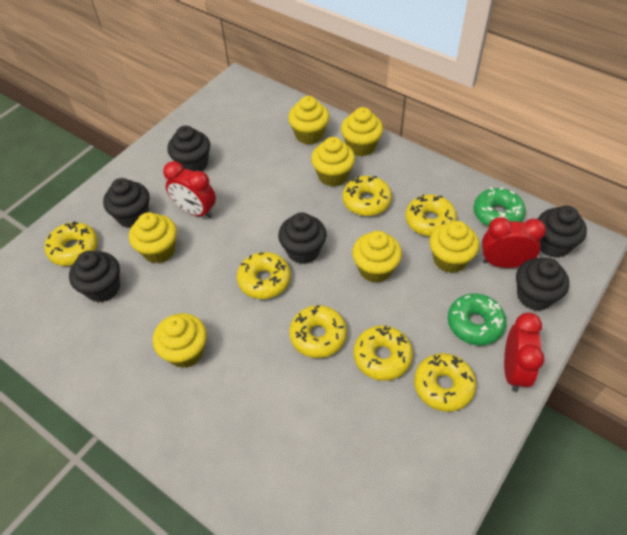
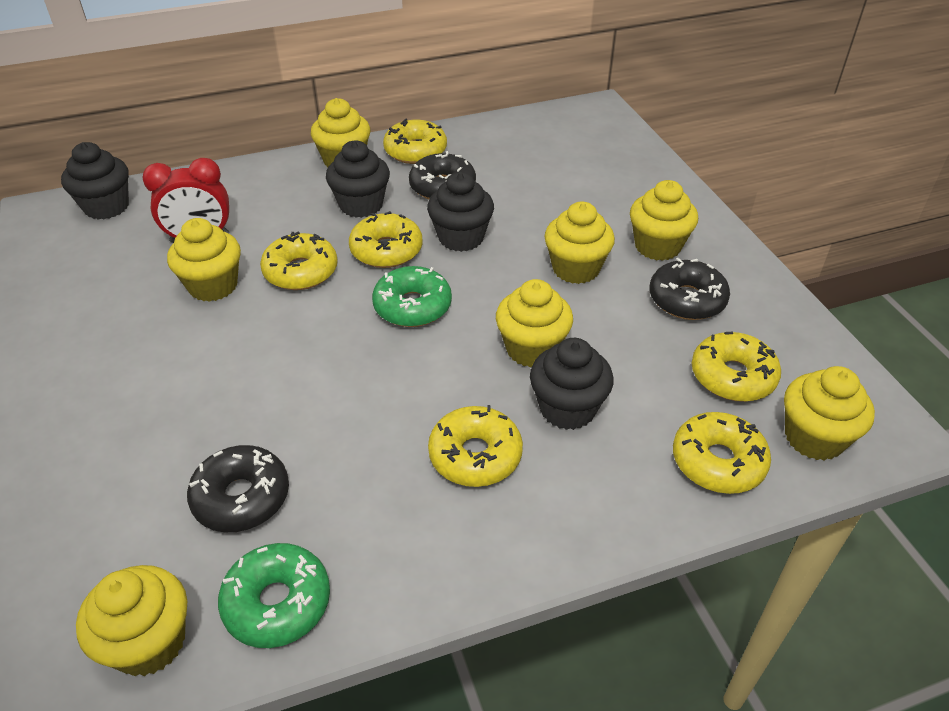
black cupcake: 6 -> 4
black donut: 0 -> 3
red clock: 3 -> 1
yellow donut: 7 -> 6

